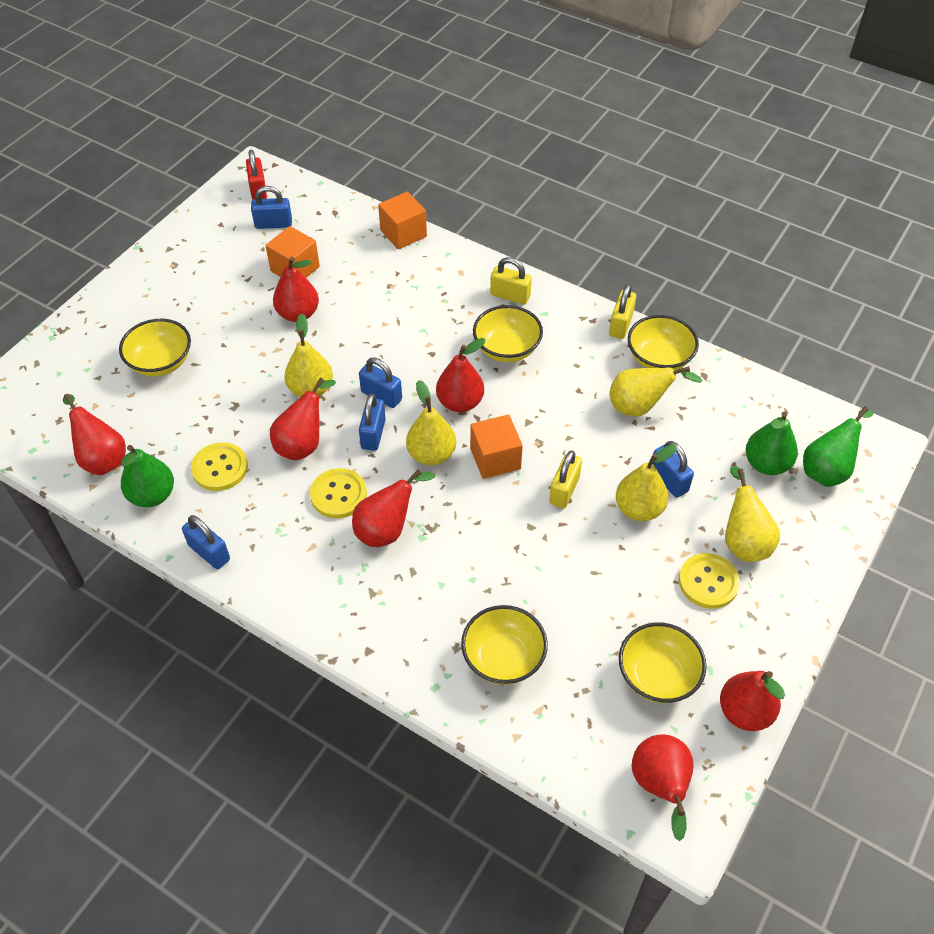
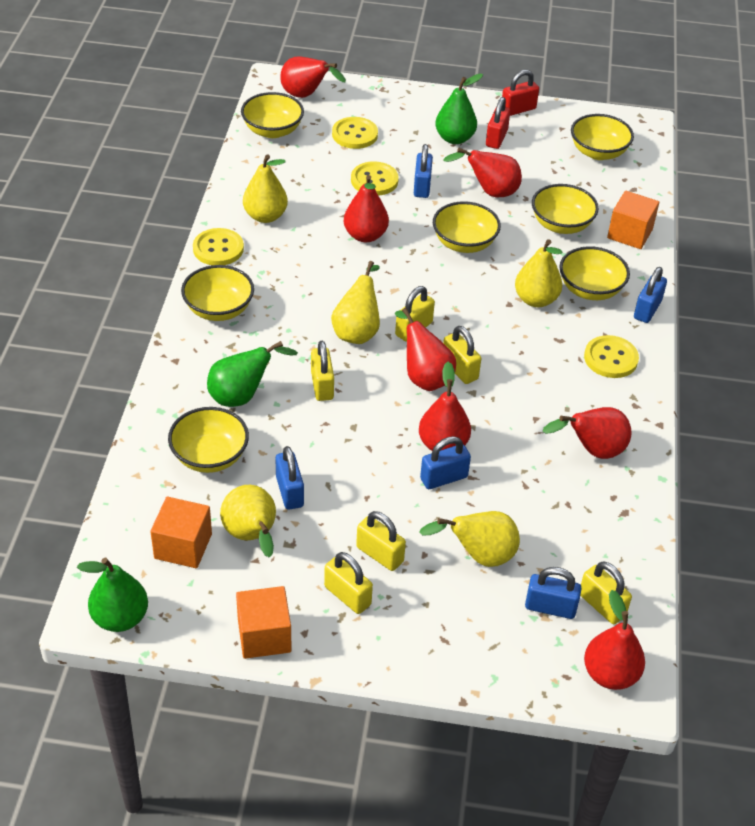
red padlock: 1 -> 2
yellow bowl: 5 -> 7
yellow button: 3 -> 4
yellow padlock: 3 -> 6

